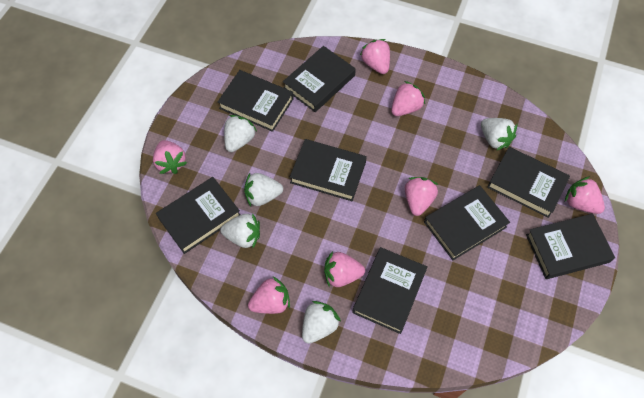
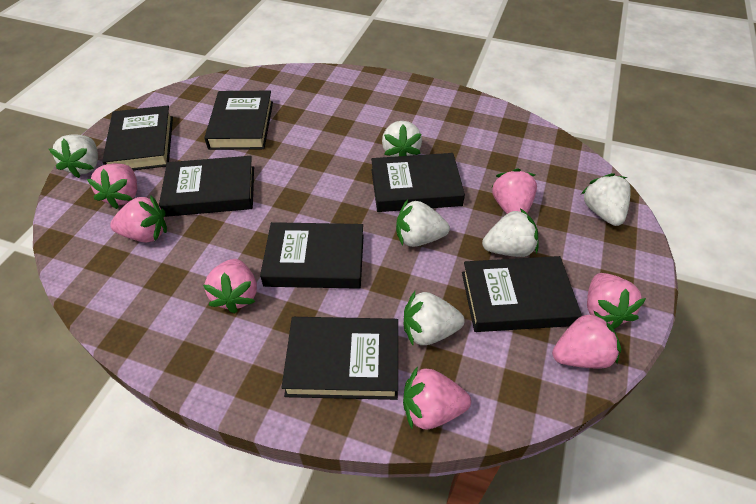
black book: 8 -> 7
white strawberry: 5 -> 6

